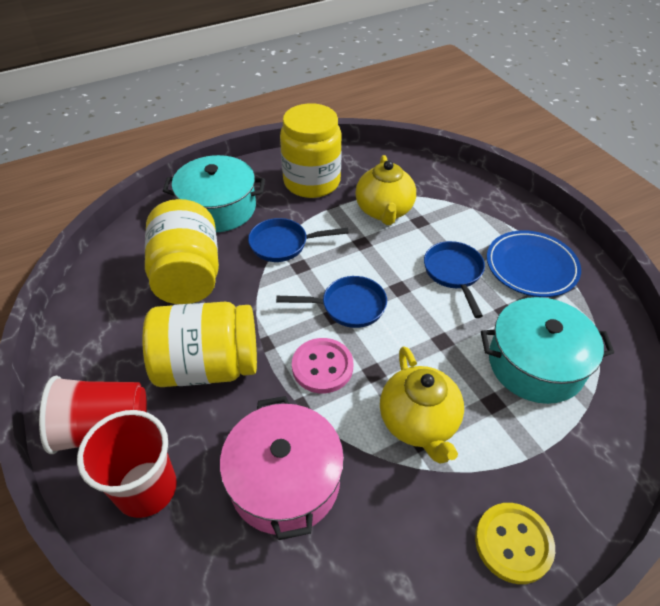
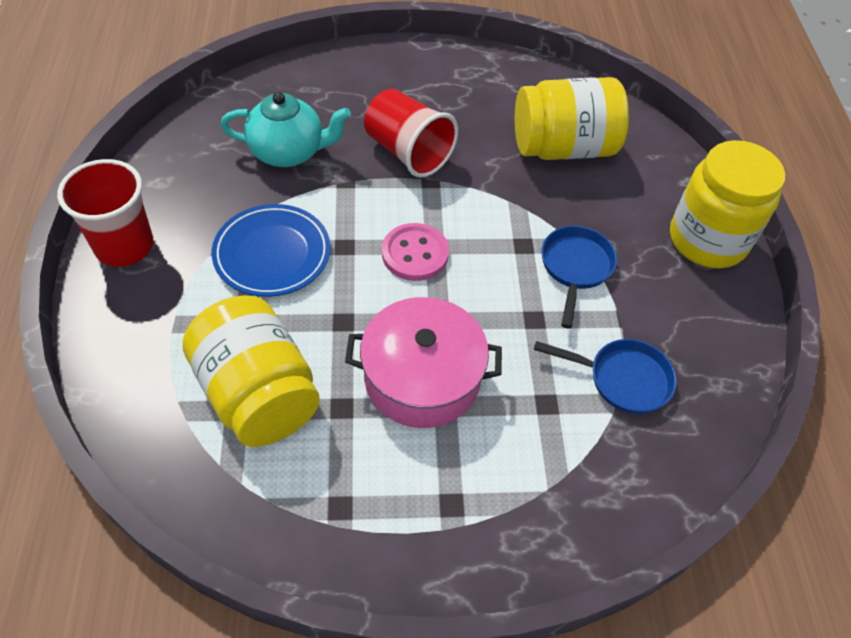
blue pan: 3 -> 2
turquoise pot: 2 -> 0
turquoise teapot: 0 -> 1
yellow button: 1 -> 0
yellow teapot: 2 -> 0

